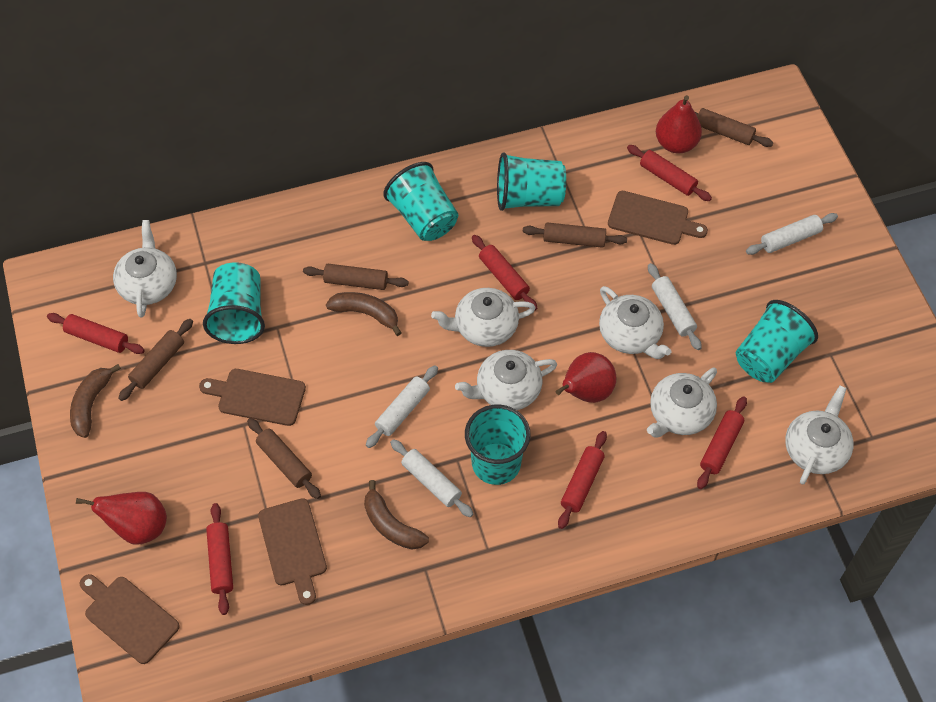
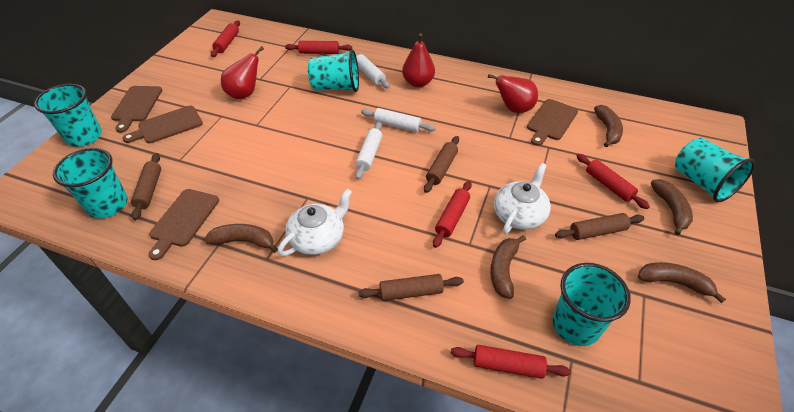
brown banana: 3 -> 5
brown rolling pin: 5 -> 4
red rolling pin: 6 -> 5
white rolling pin: 4 -> 3
white teapot: 6 -> 2

